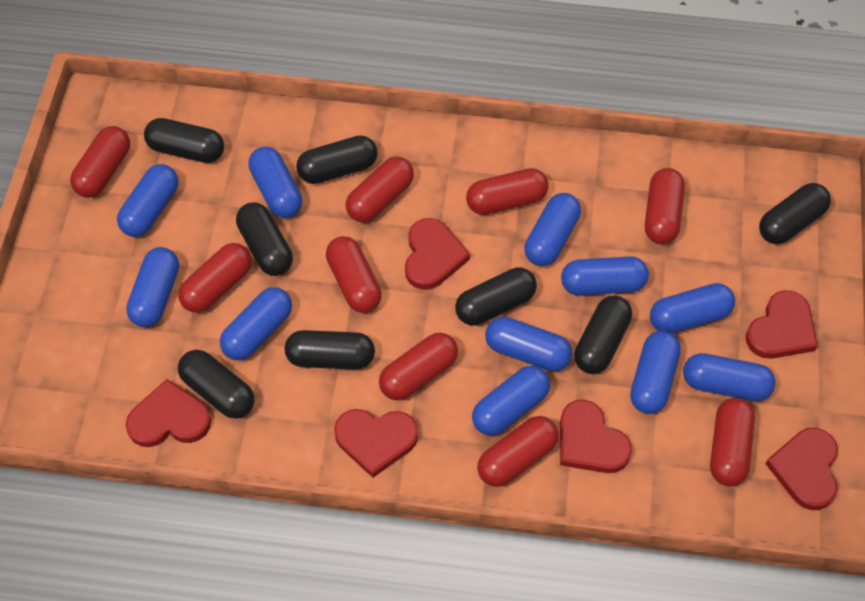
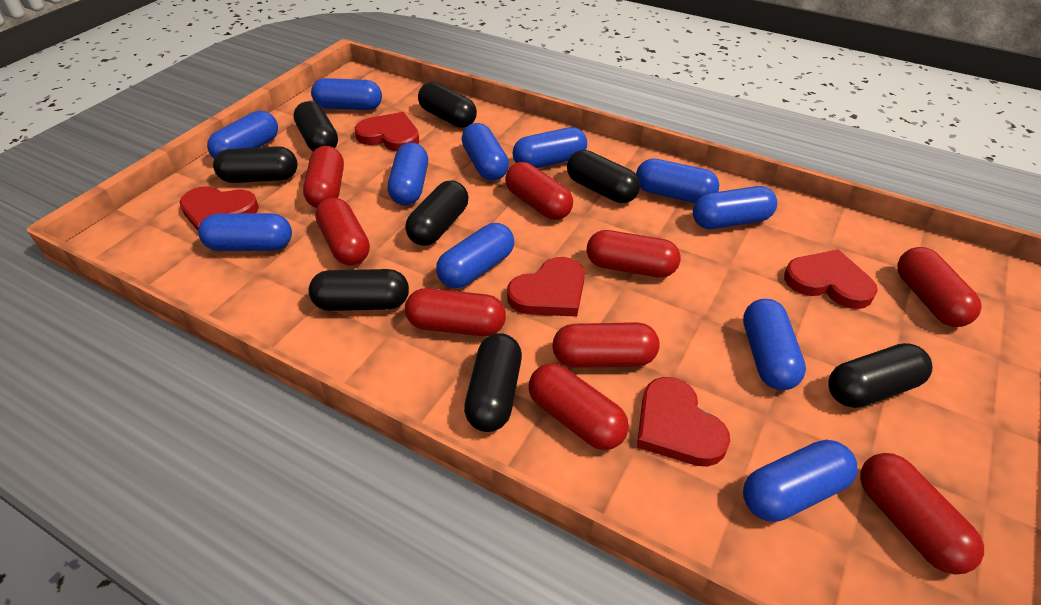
red heart: 6 -> 5

